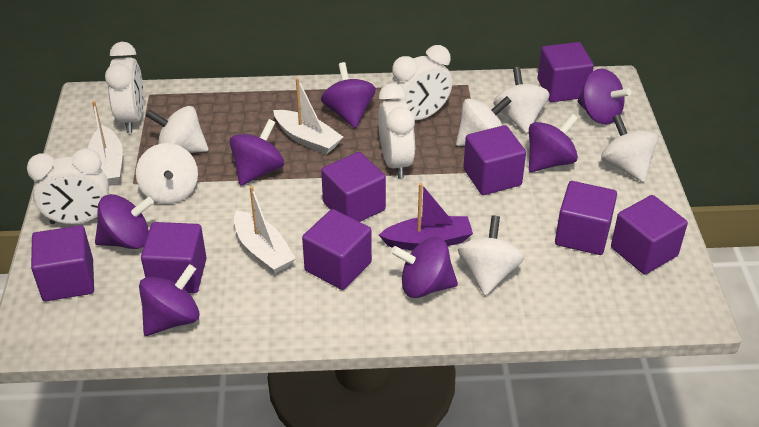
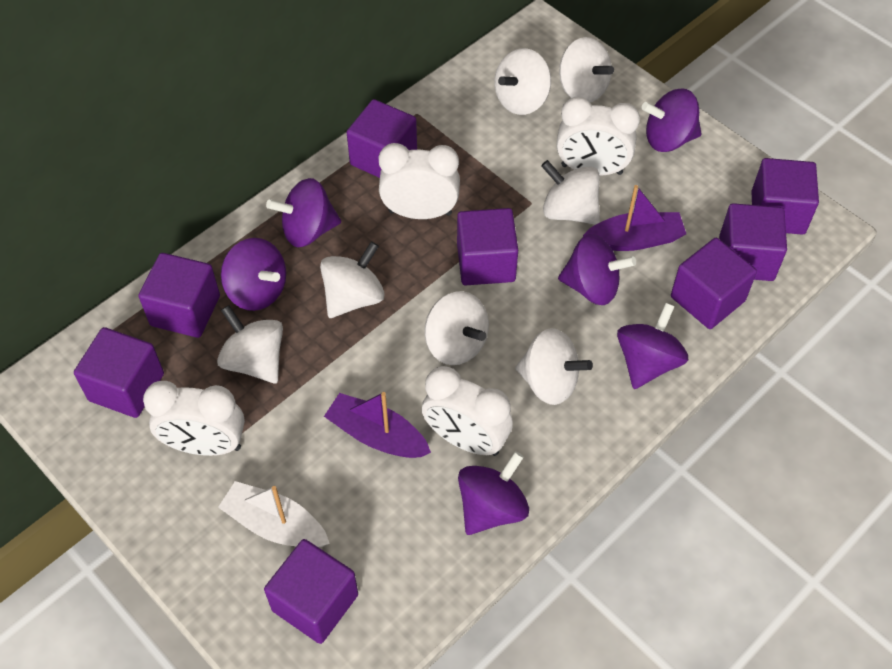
purple boat: 1 -> 2
purple spinning top: 7 -> 6
white boat: 3 -> 1
white spinning top: 6 -> 7

